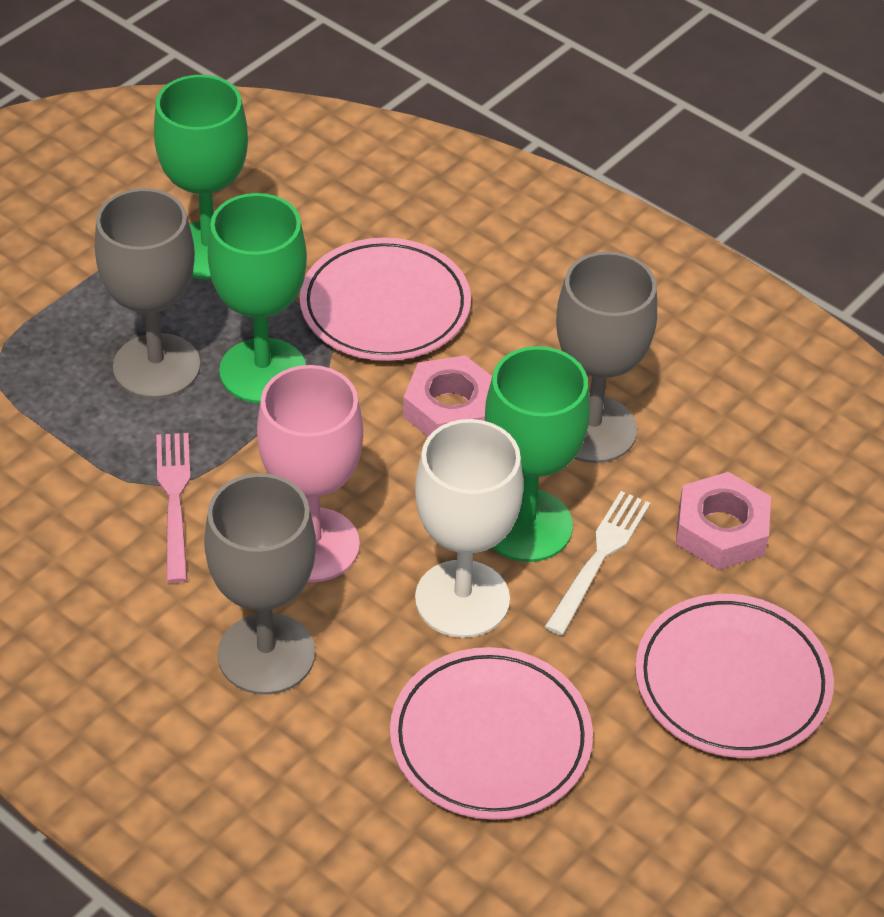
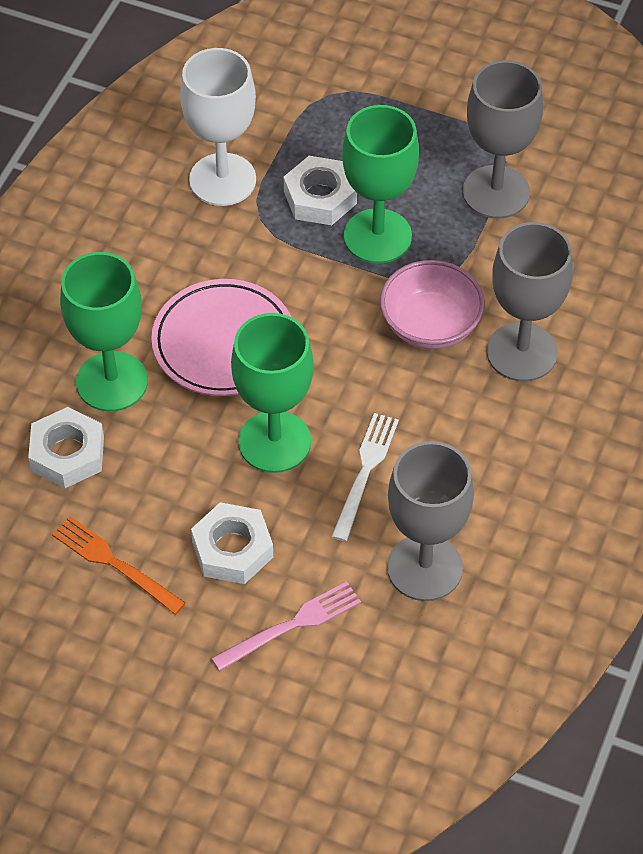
orange fork: 0 -> 1
pink bowl: 0 -> 1
pink goblet: 1 -> 0
pink nut: 2 -> 0
pink plate: 3 -> 1
white nut: 0 -> 3

